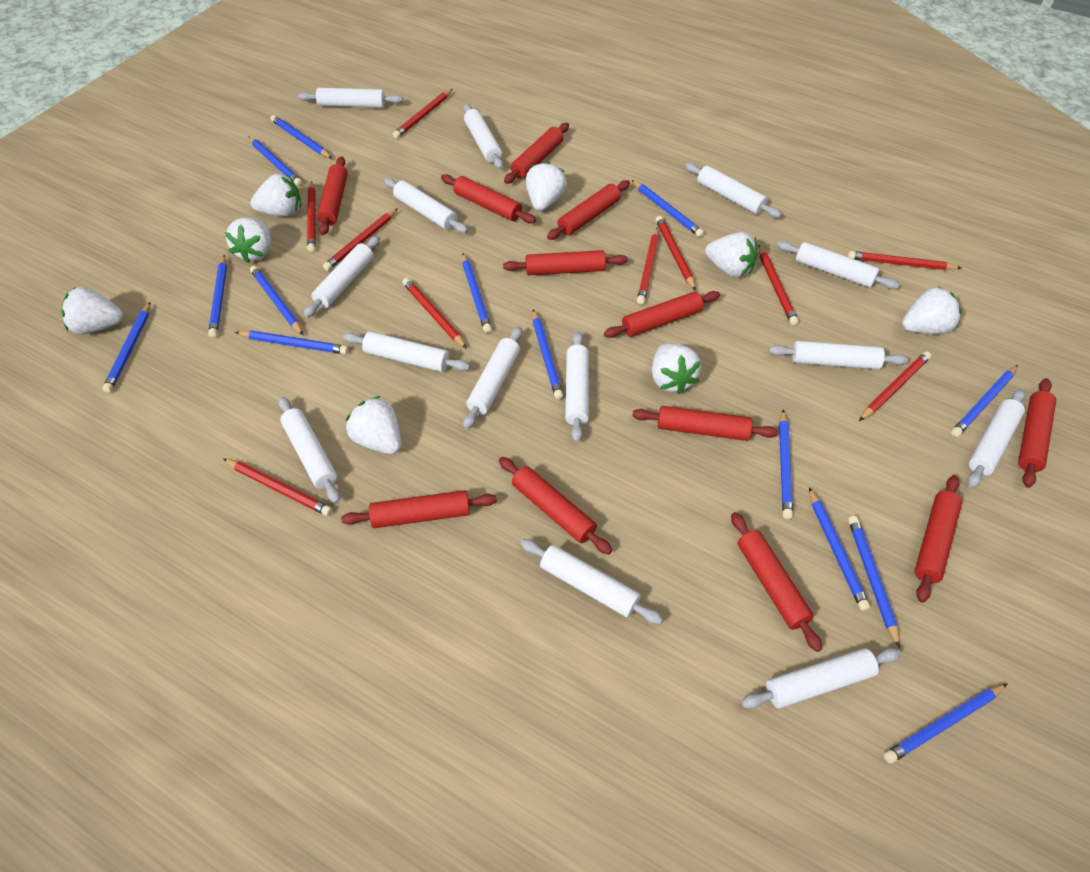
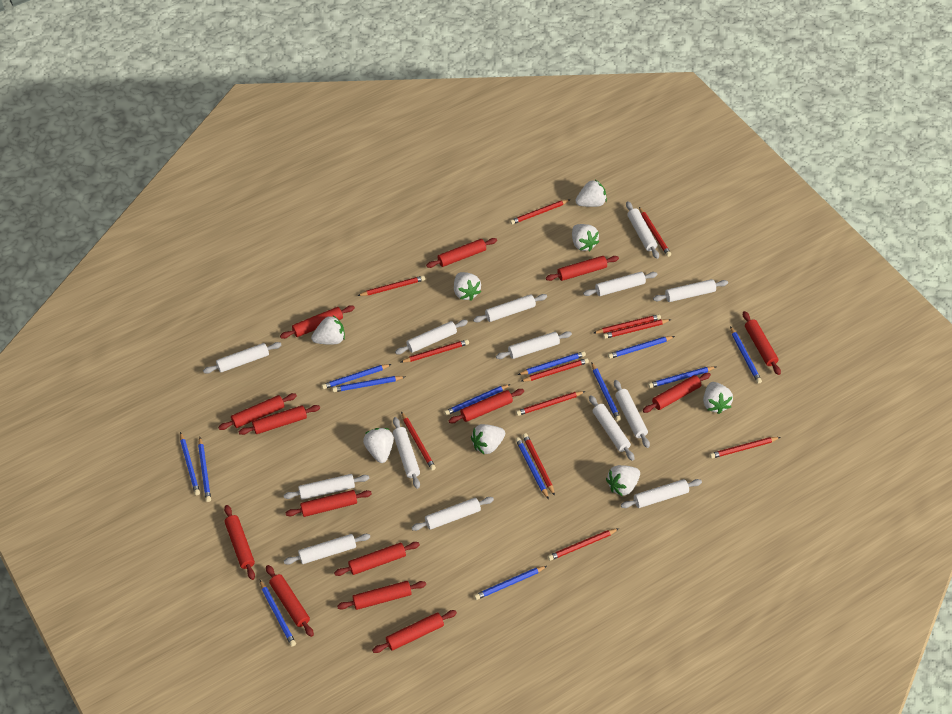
blue pencil: 14 -> 13
red pencil: 10 -> 12
red rolling pin: 12 -> 14

